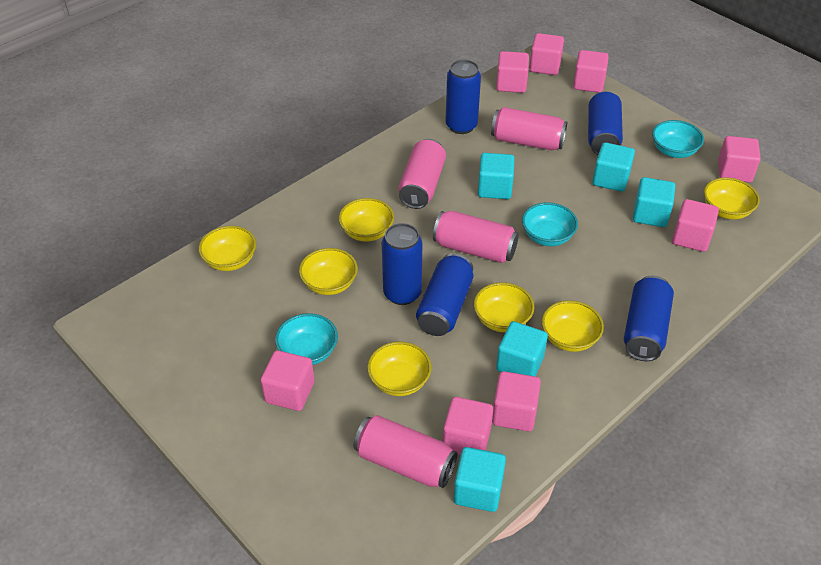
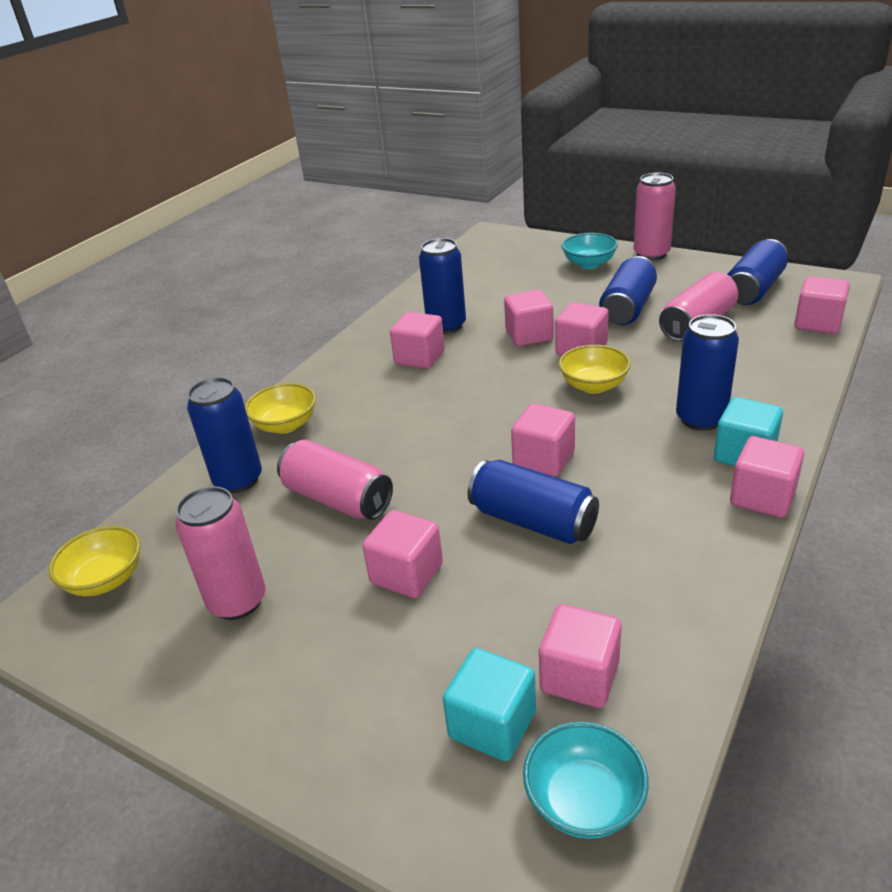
blue can: 5 -> 6
turquoise bowl: 3 -> 2
turquoise cube: 5 -> 2
yellow bowl: 7 -> 3

